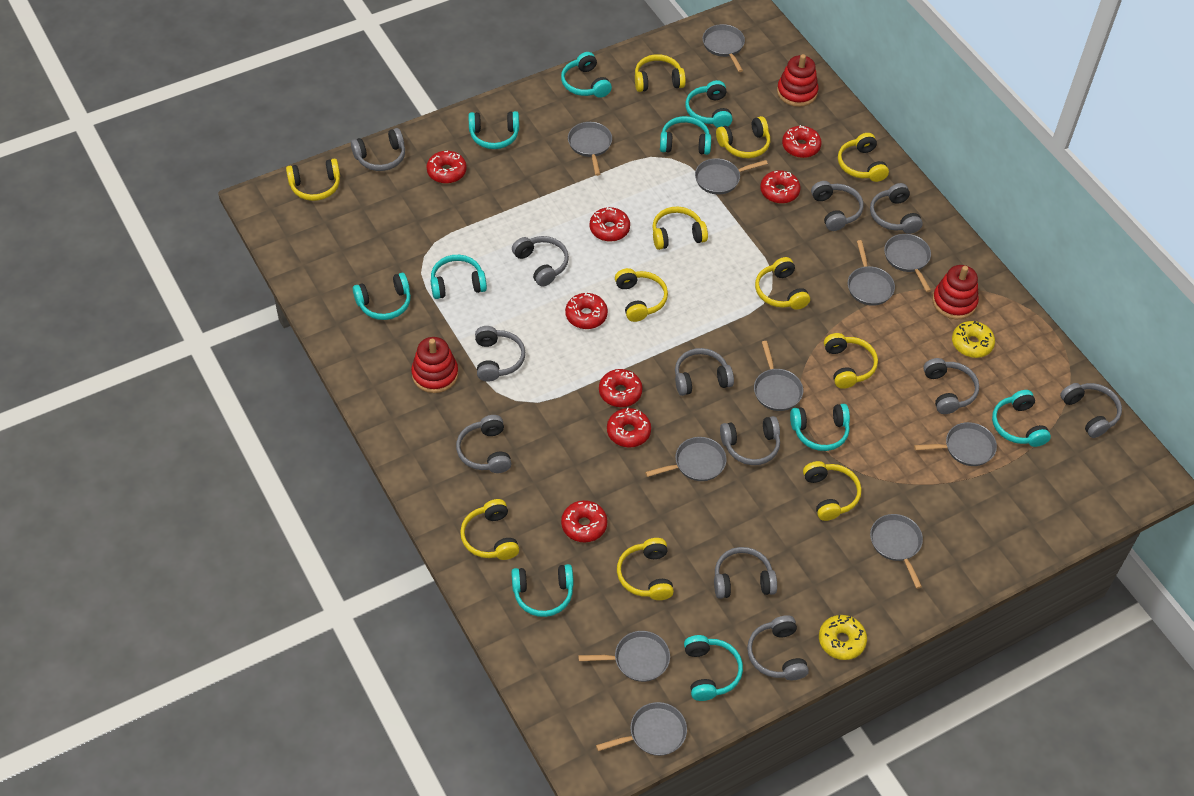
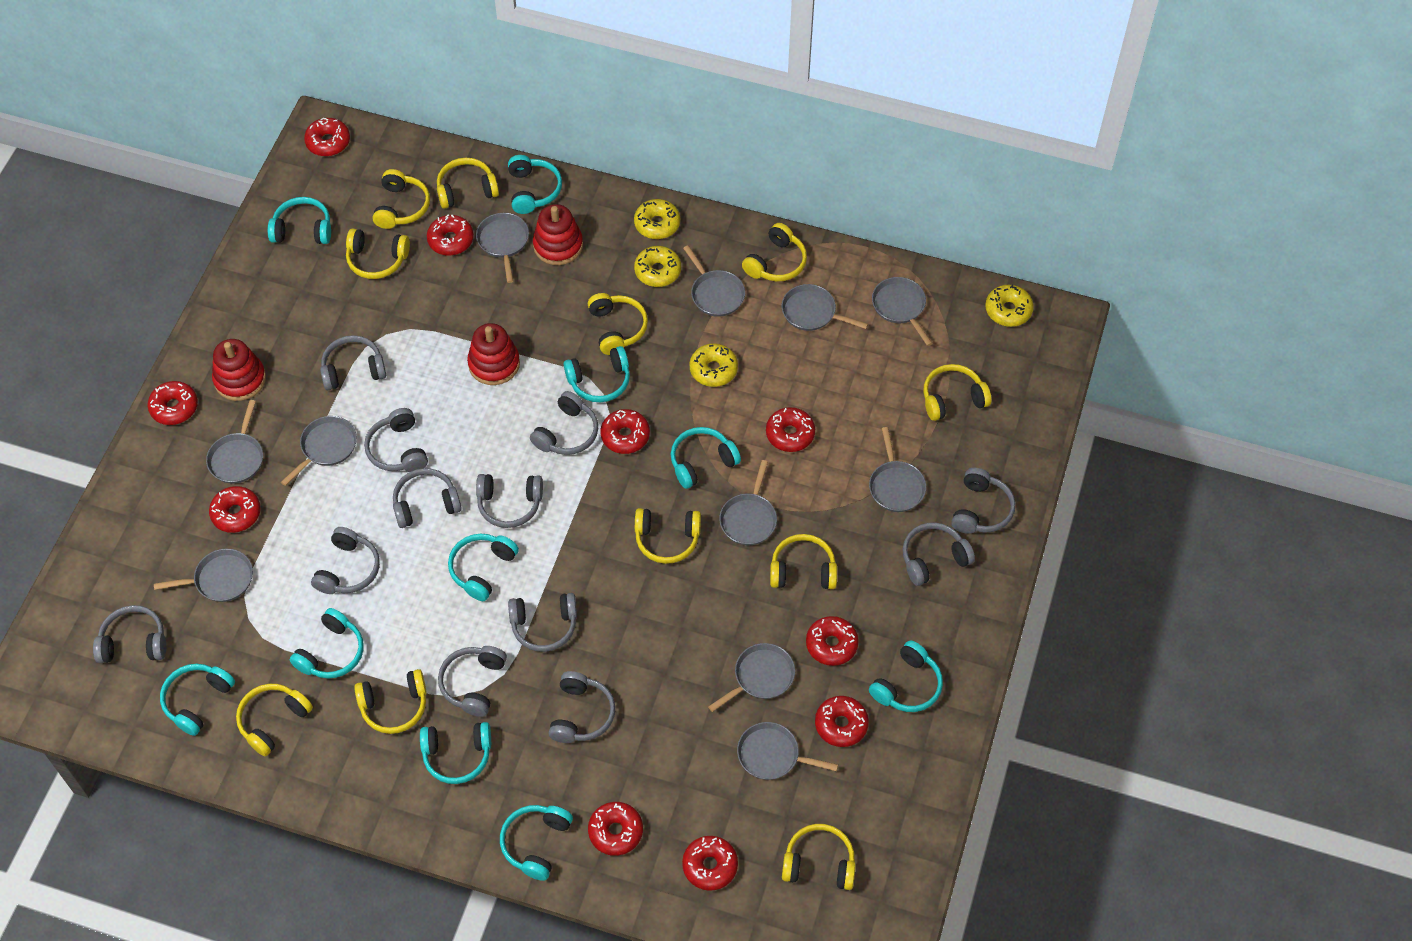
red donut: 8 -> 10
yellow donut: 2 -> 4

